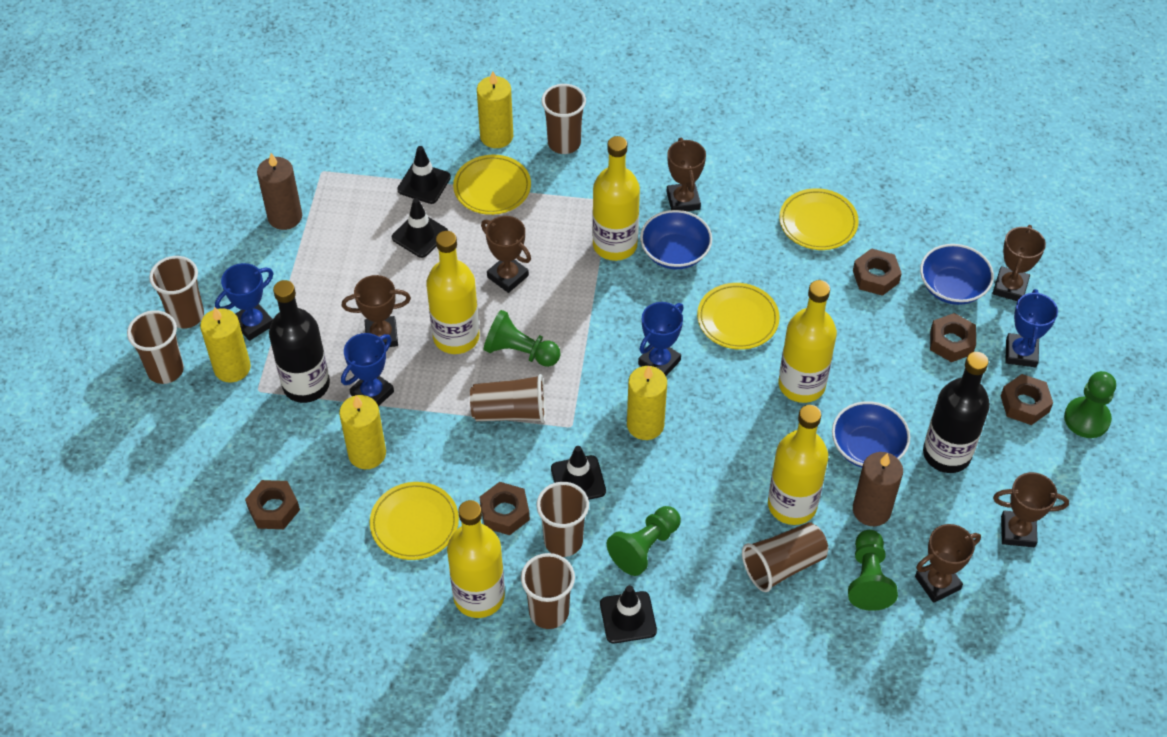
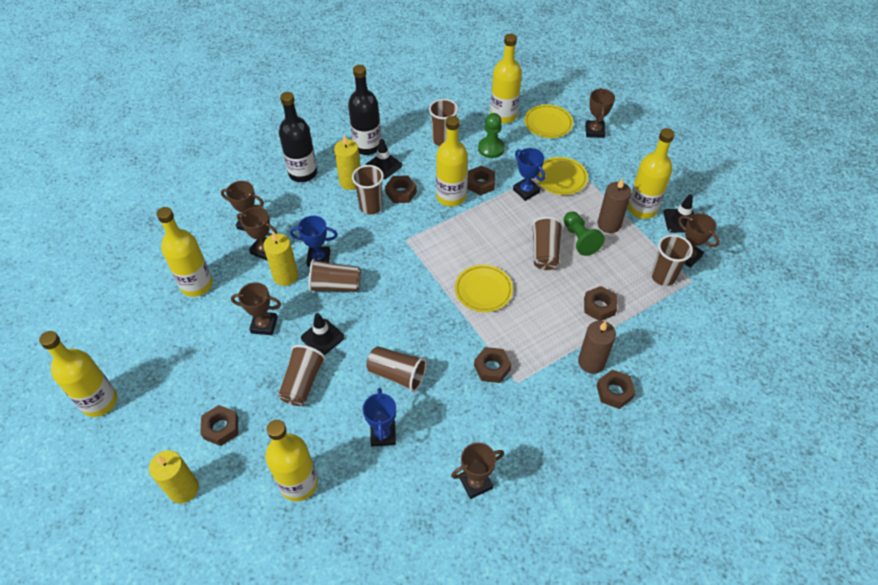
black traffic cone: 4 -> 3
blue bowl: 3 -> 0
blue trophy: 4 -> 3
brown nut: 5 -> 6
green pawn: 4 -> 2
yellow bottle: 5 -> 6
yellow candle: 4 -> 3
yellow plate: 4 -> 3

